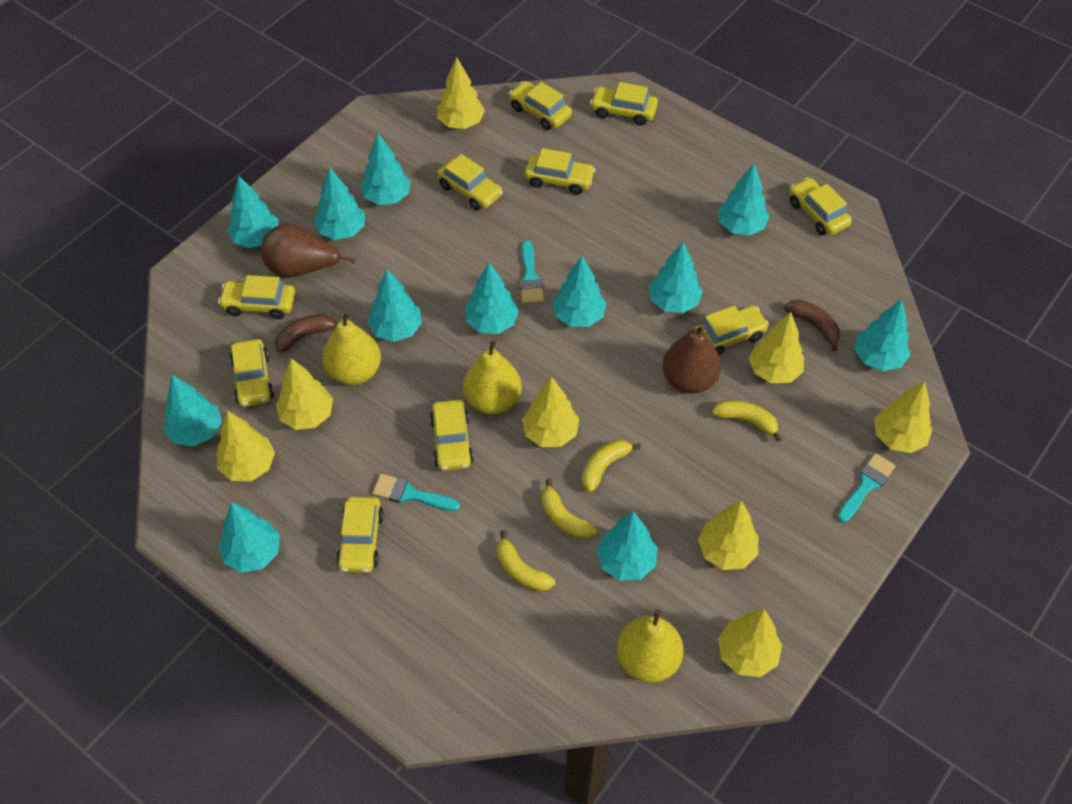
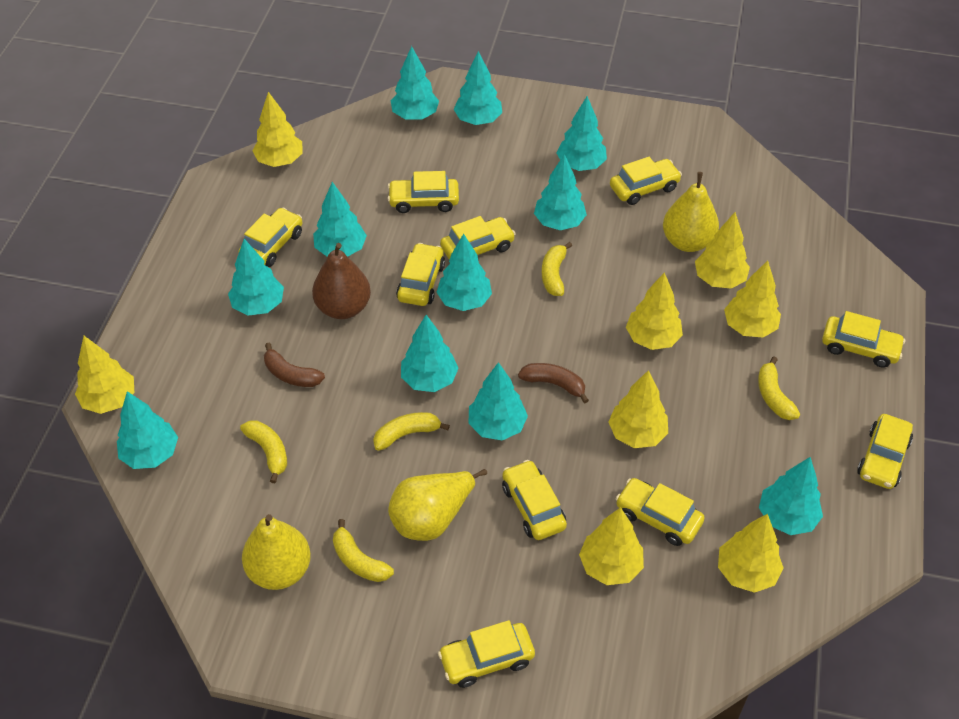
brown pear: 2 -> 1
turquoise brush: 3 -> 0
turquoise tree: 12 -> 11
yellow banana: 4 -> 5

